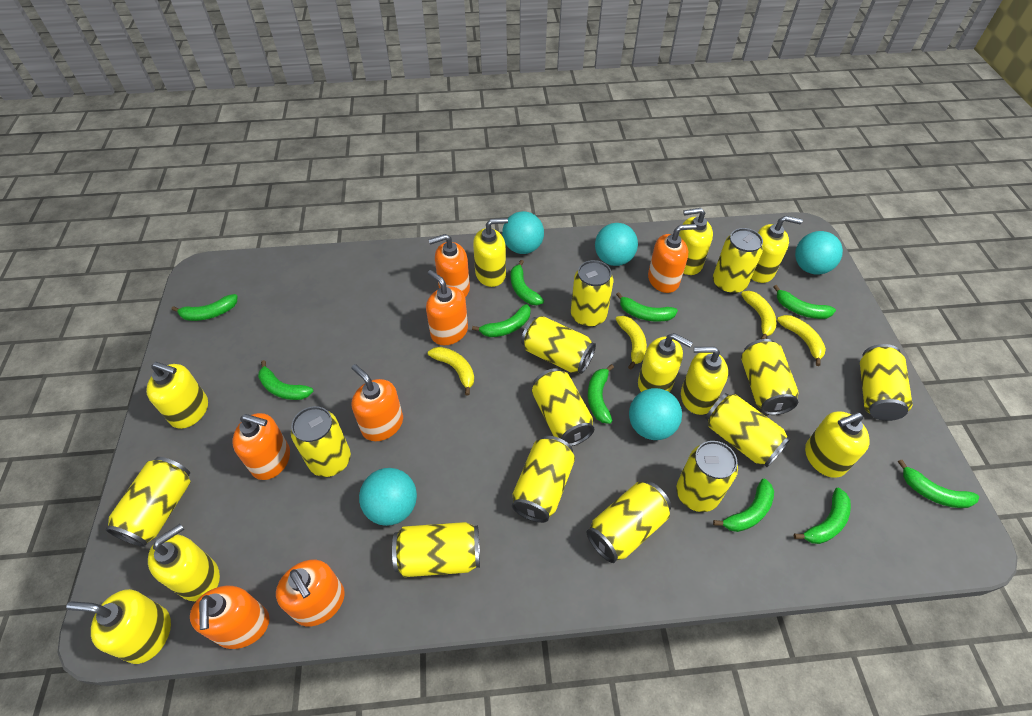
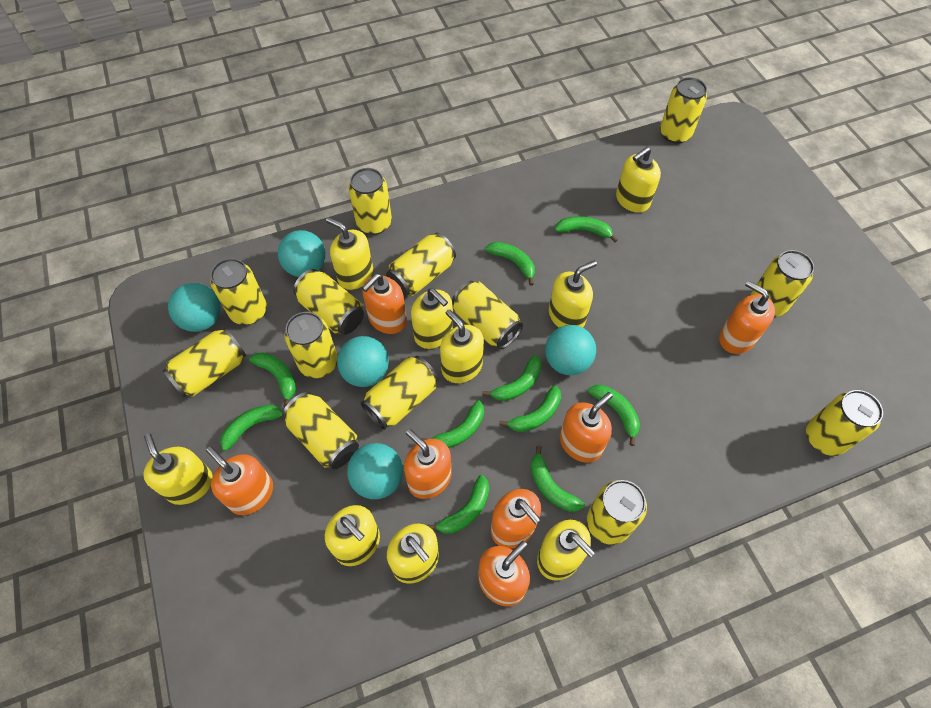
yellow banana: 4 -> 0

